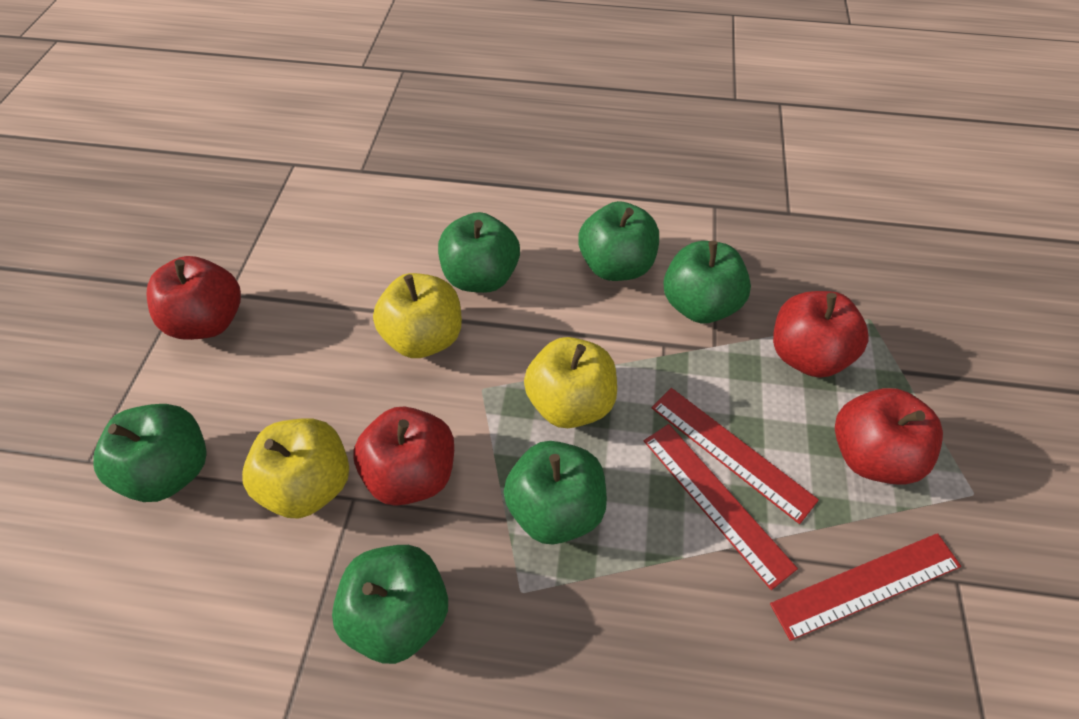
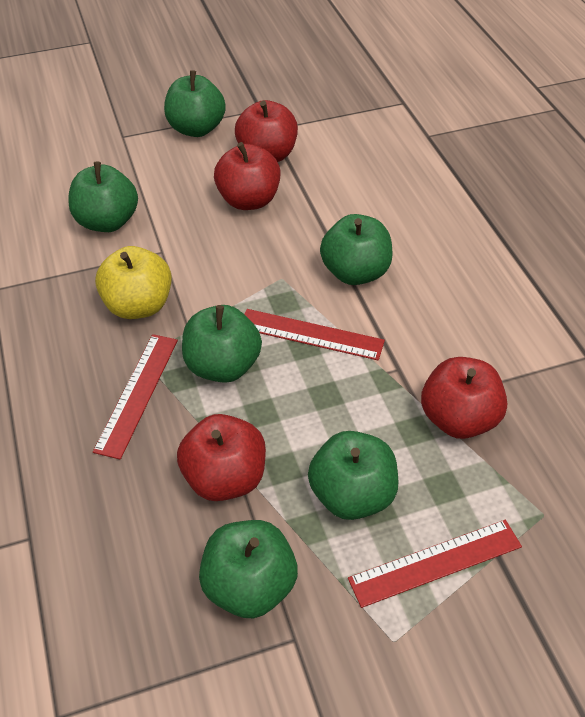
yellow apple: 3 -> 1

